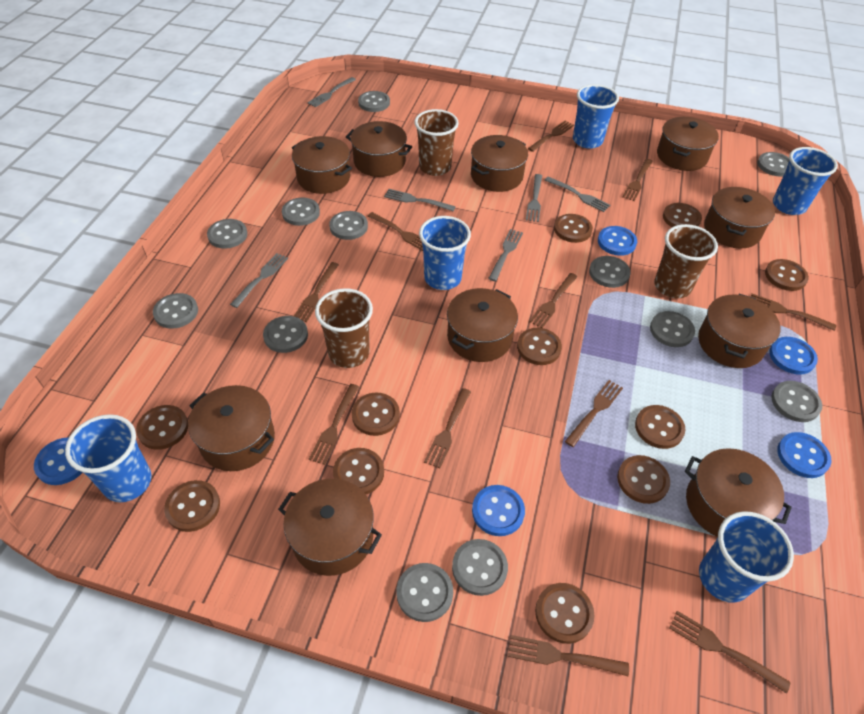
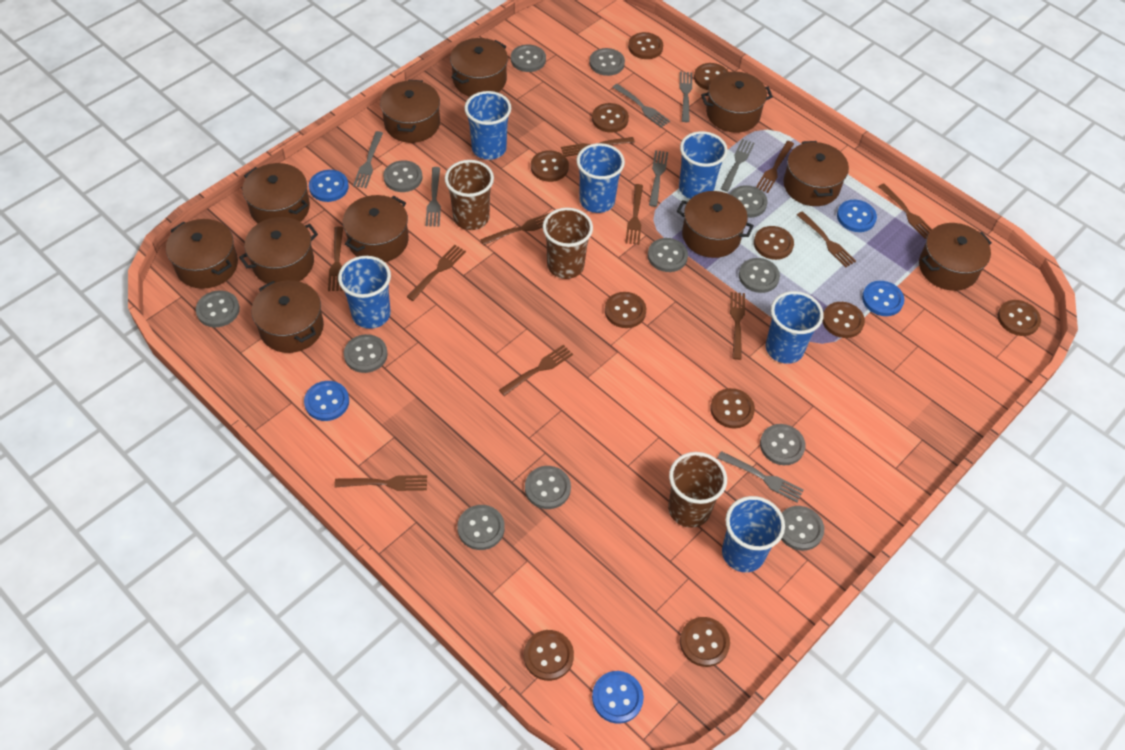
blue cup: 5 -> 6
brown pot: 10 -> 11
grey fork: 6 -> 7

